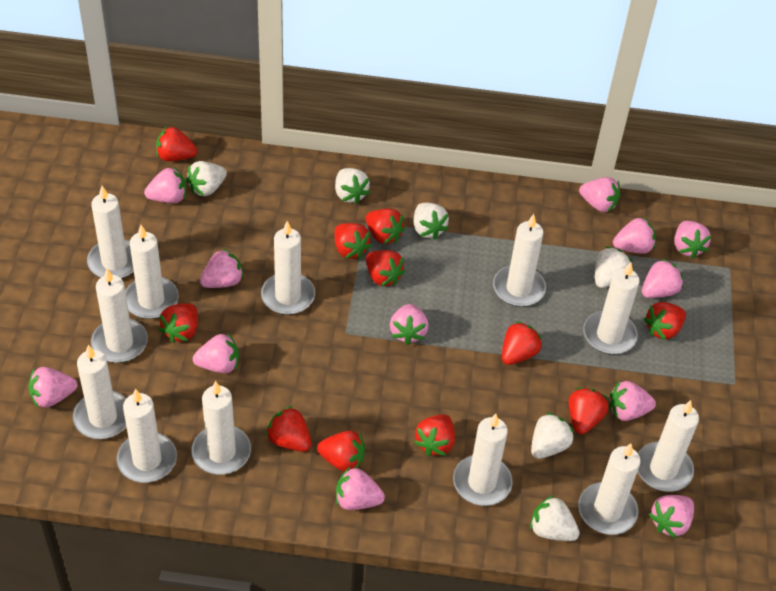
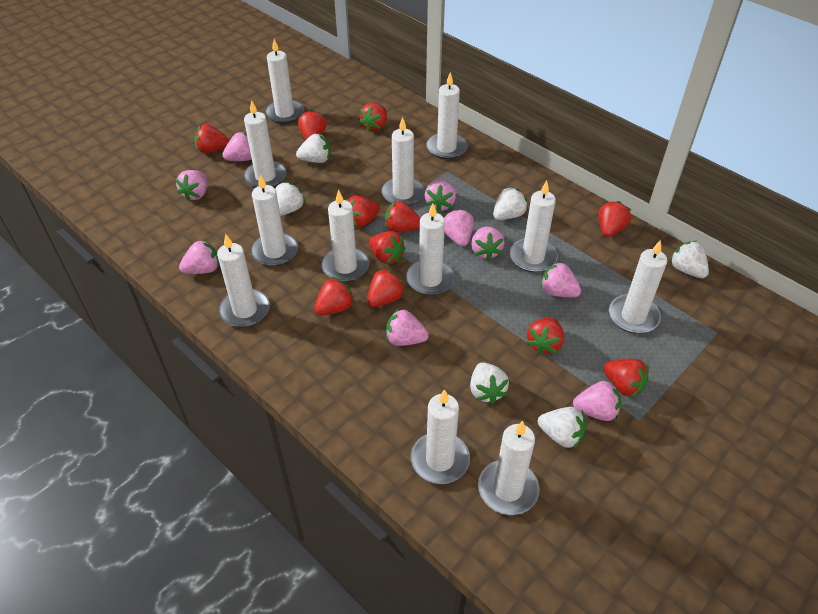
pink strawberry: 12 -> 9

